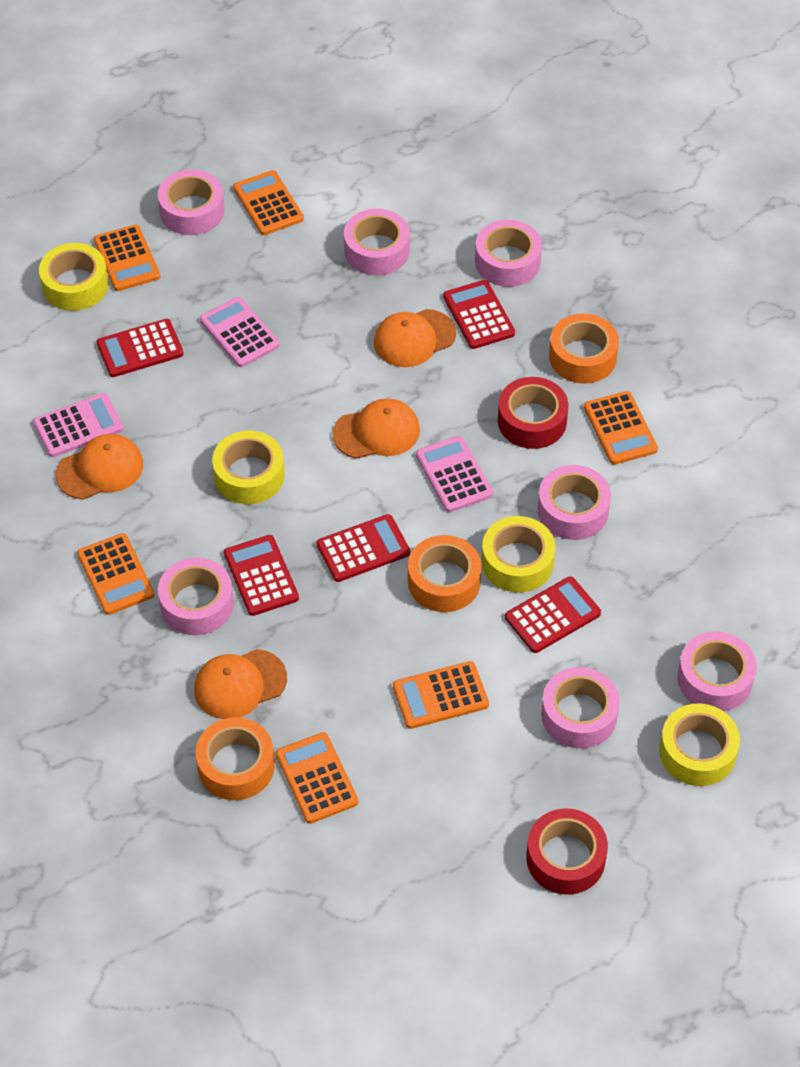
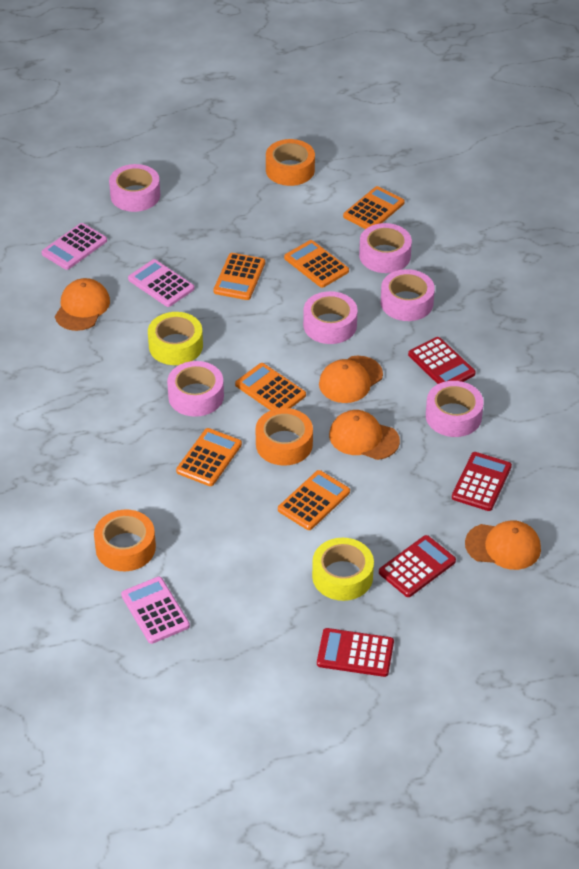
pink tape: 7 -> 6
red calculator: 5 -> 4
red tape: 2 -> 0
yellow tape: 4 -> 2

